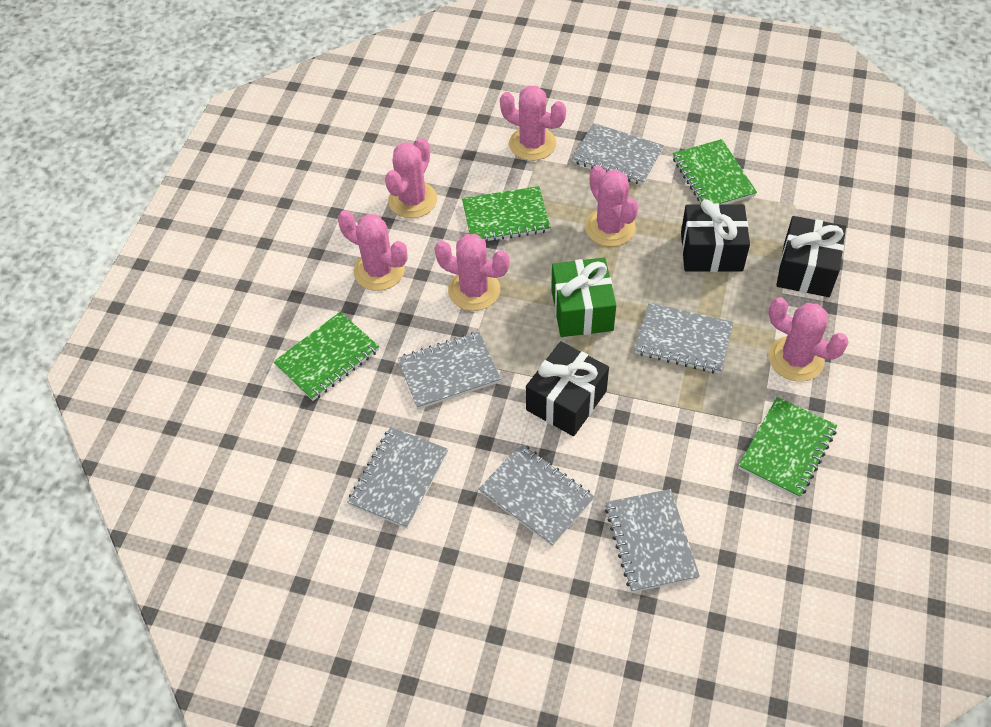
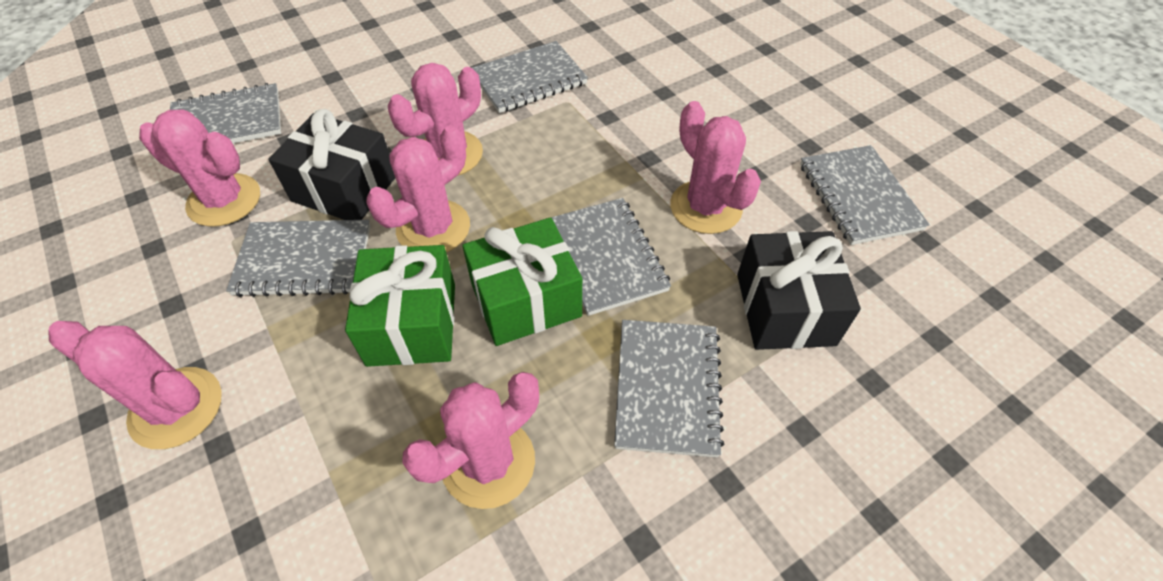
black gift: 3 -> 2
green gift: 1 -> 2
green notebook: 4 -> 0

